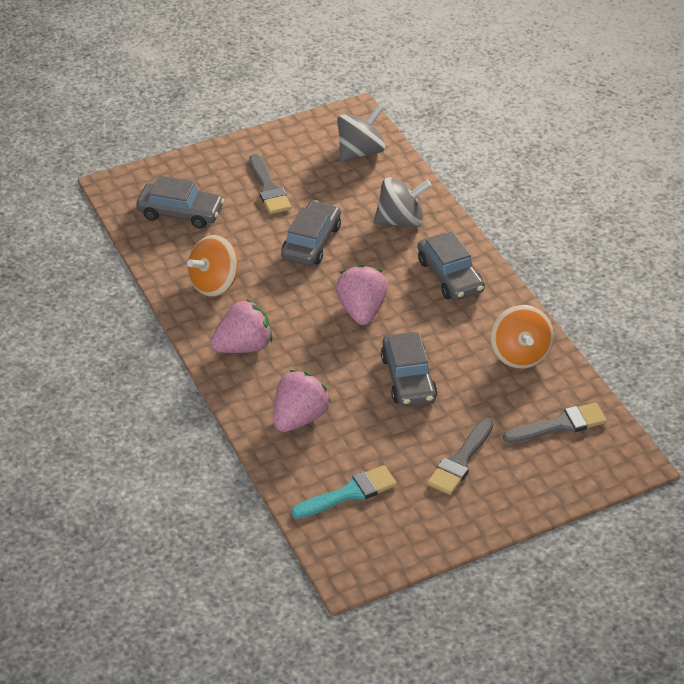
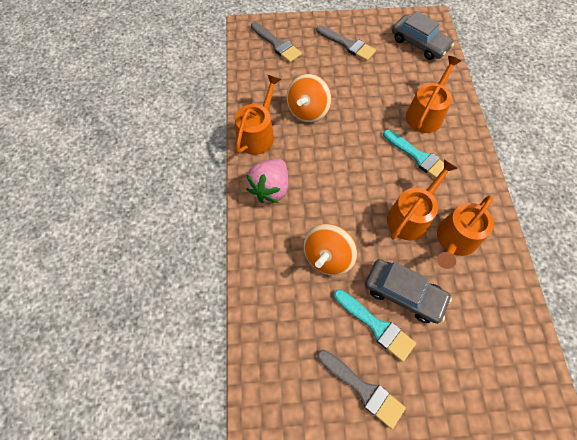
grey car: 4 -> 2
grey spinning top: 2 -> 0
orange watering can: 0 -> 4
pink strawberry: 3 -> 1
turquoise brush: 1 -> 2

